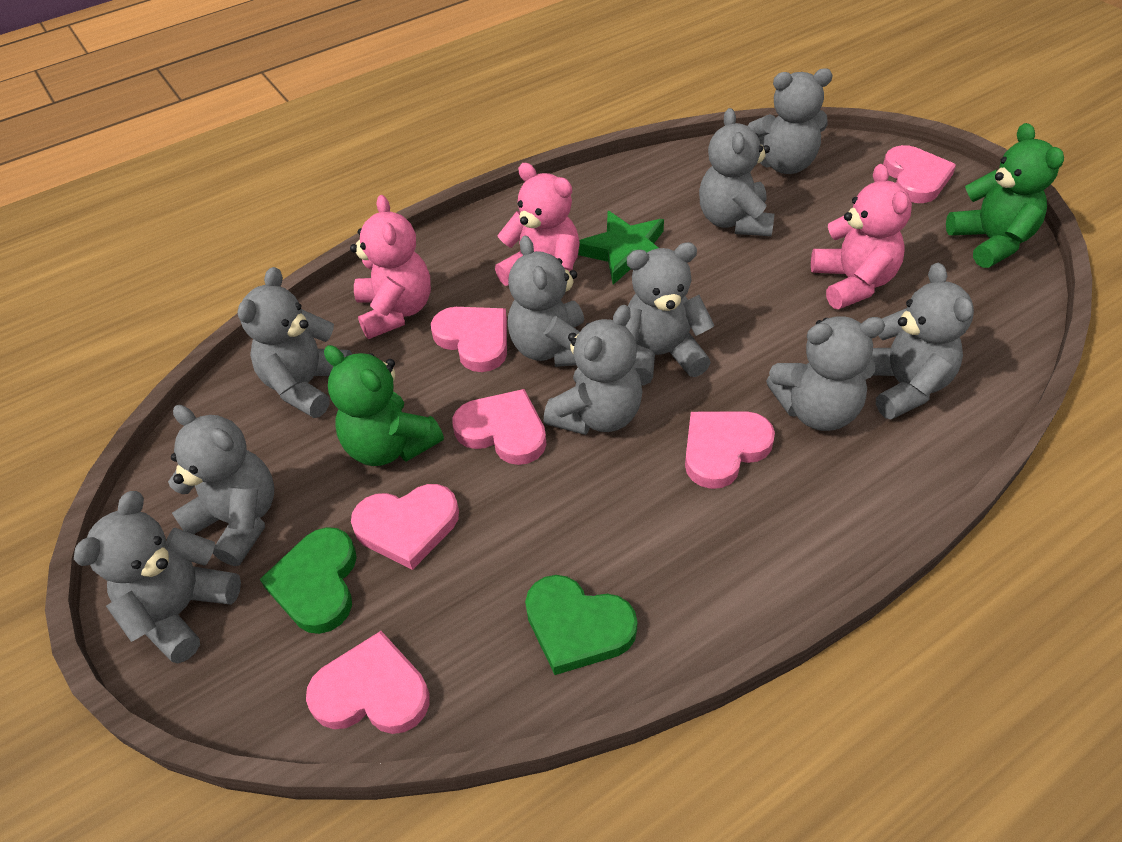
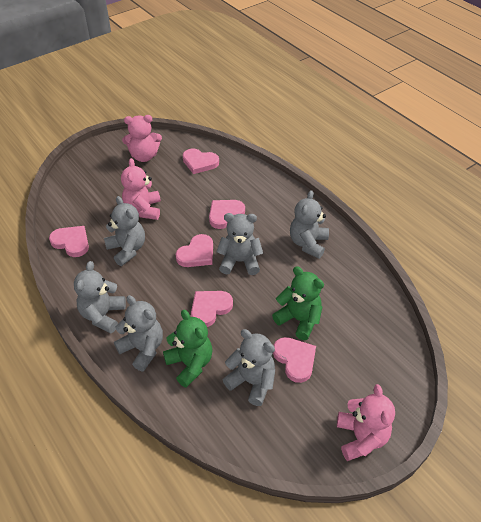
green heart: 2 -> 0
green star: 1 -> 0
grey teddy bear: 10 -> 6

